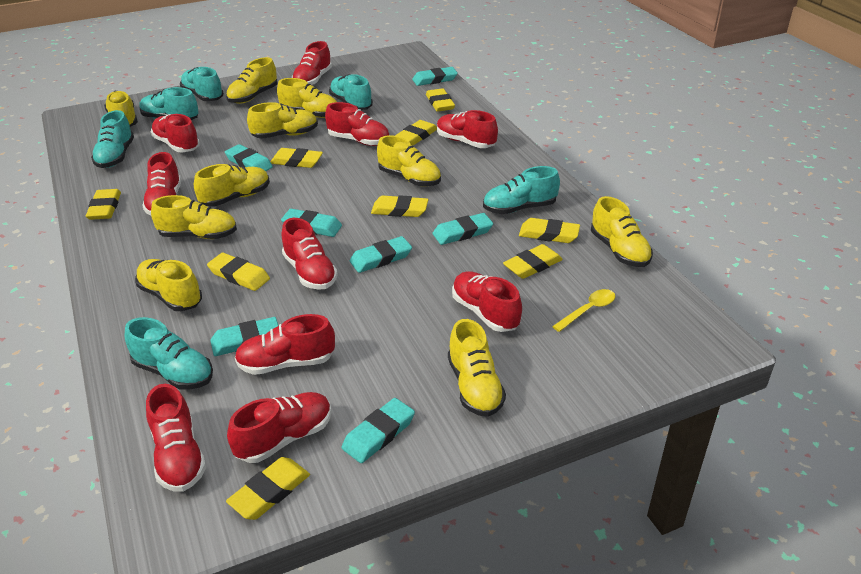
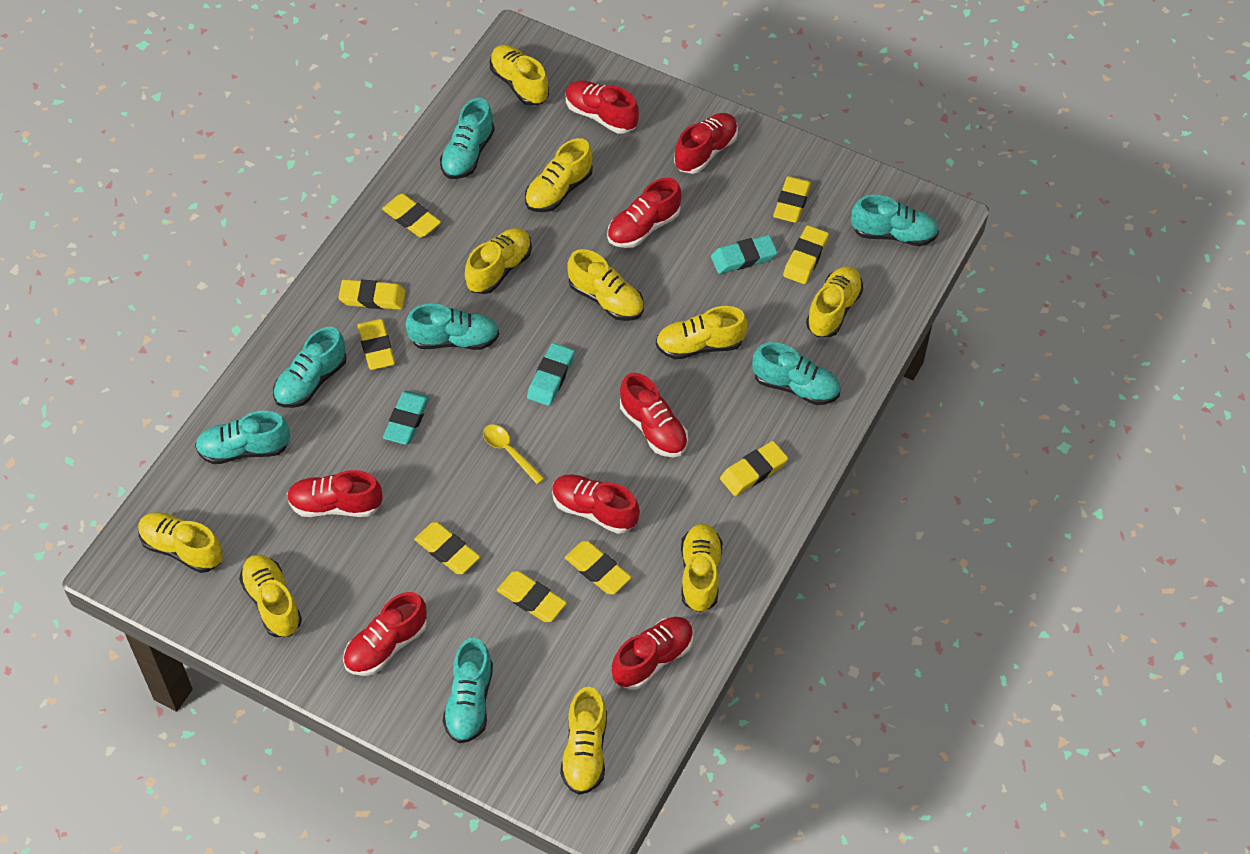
red shoe: 10 -> 8
turquoise eraser: 7 -> 3
turquoise shoe: 6 -> 7

